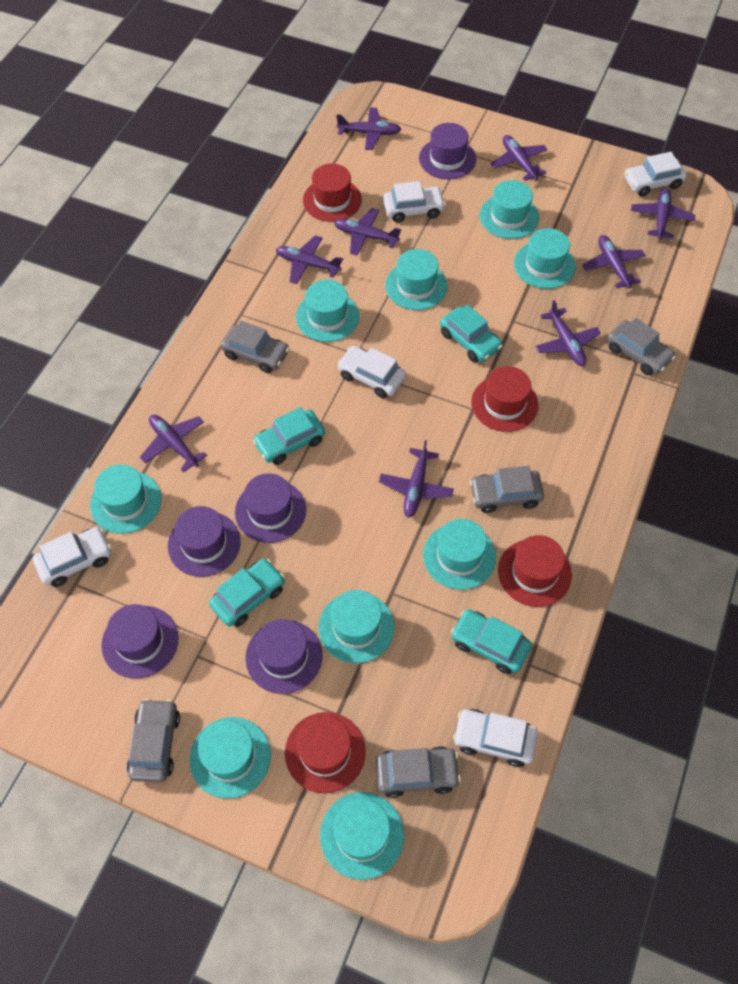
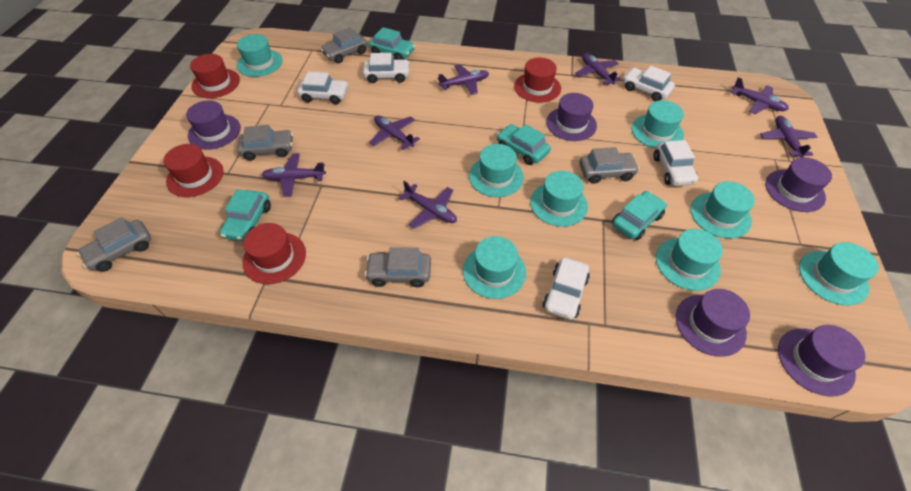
purple plane: 9 -> 7
turquoise hat: 9 -> 8

